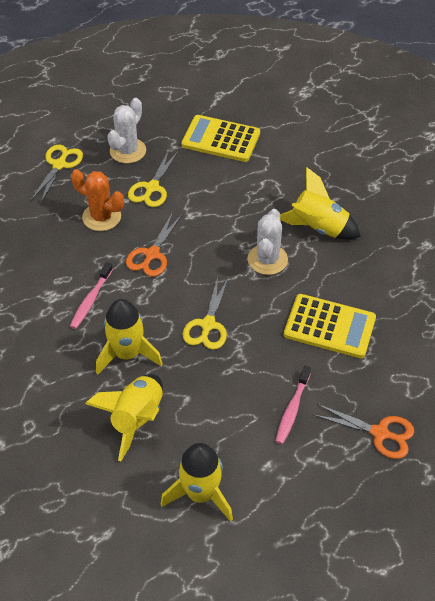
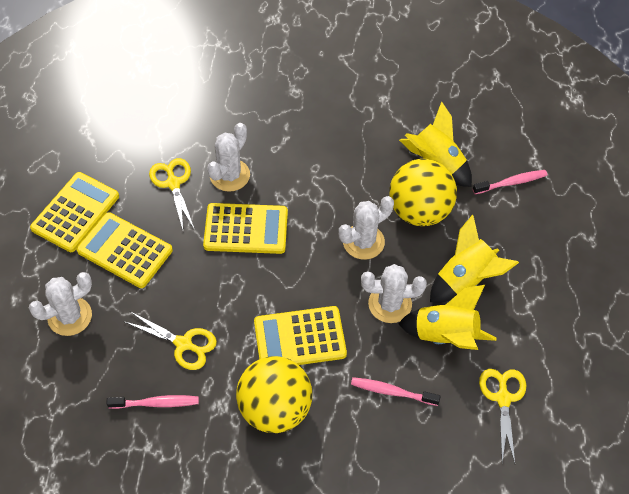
orange cactus: 1 -> 0
orange scissors: 2 -> 0
pink toothbrush: 2 -> 3
white cactus: 2 -> 4
yellow ball: 0 -> 2
yellow calculator: 2 -> 4
yellow rocket: 4 -> 3

